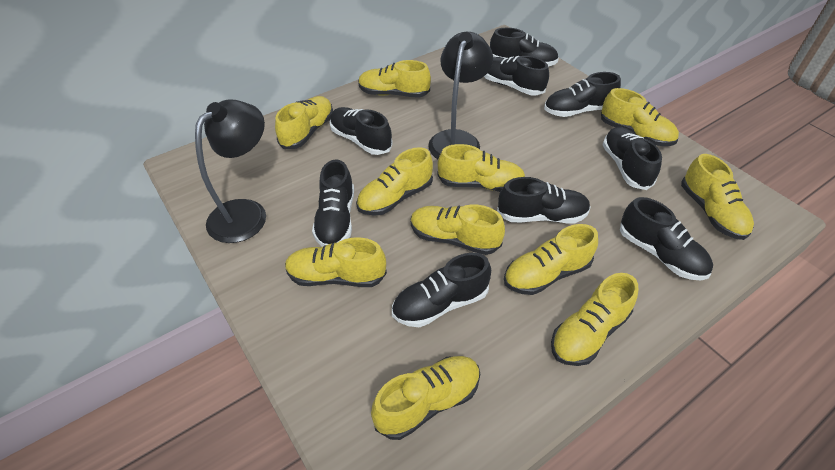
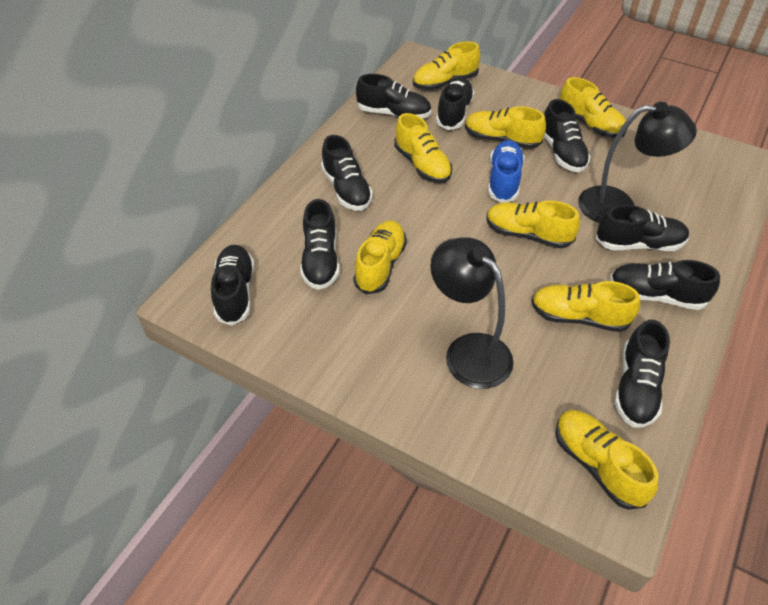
blue shoe: 0 -> 1
yellow shoe: 11 -> 8

